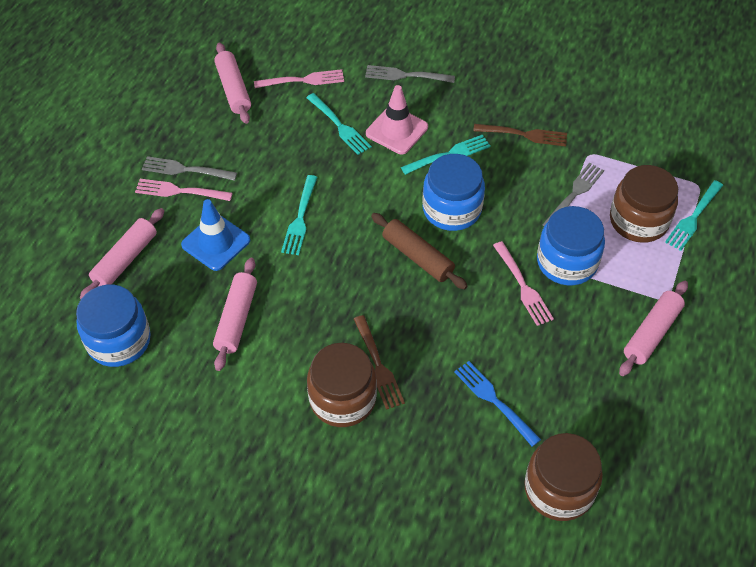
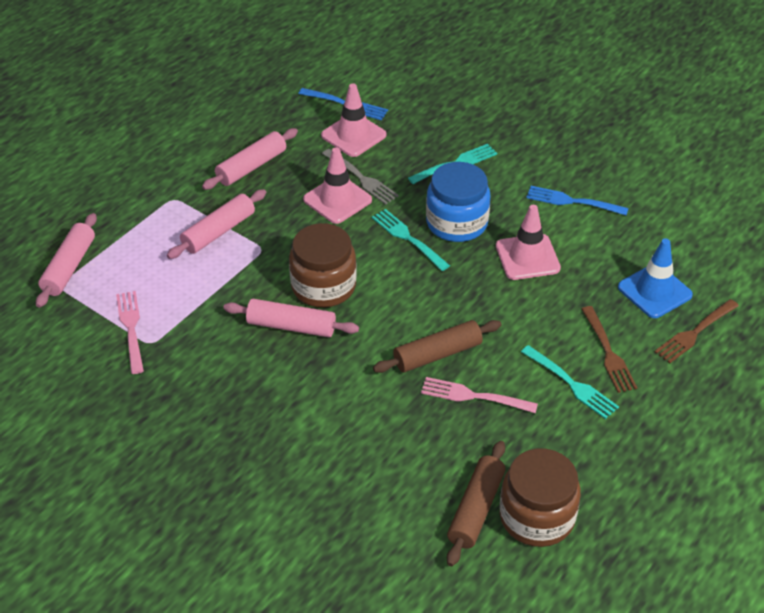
blue fork: 1 -> 2
blue jar: 3 -> 1
brown jar: 3 -> 2
brown rolling pin: 1 -> 2
grey fork: 3 -> 1
pink fork: 3 -> 2
pink traffic cone: 1 -> 3
turquoise fork: 4 -> 3

